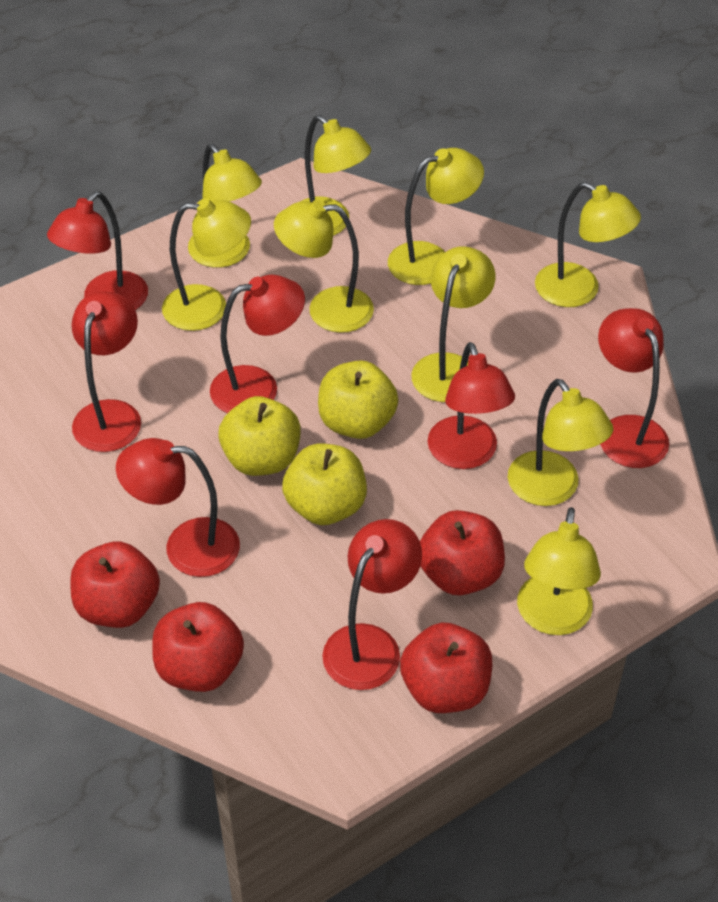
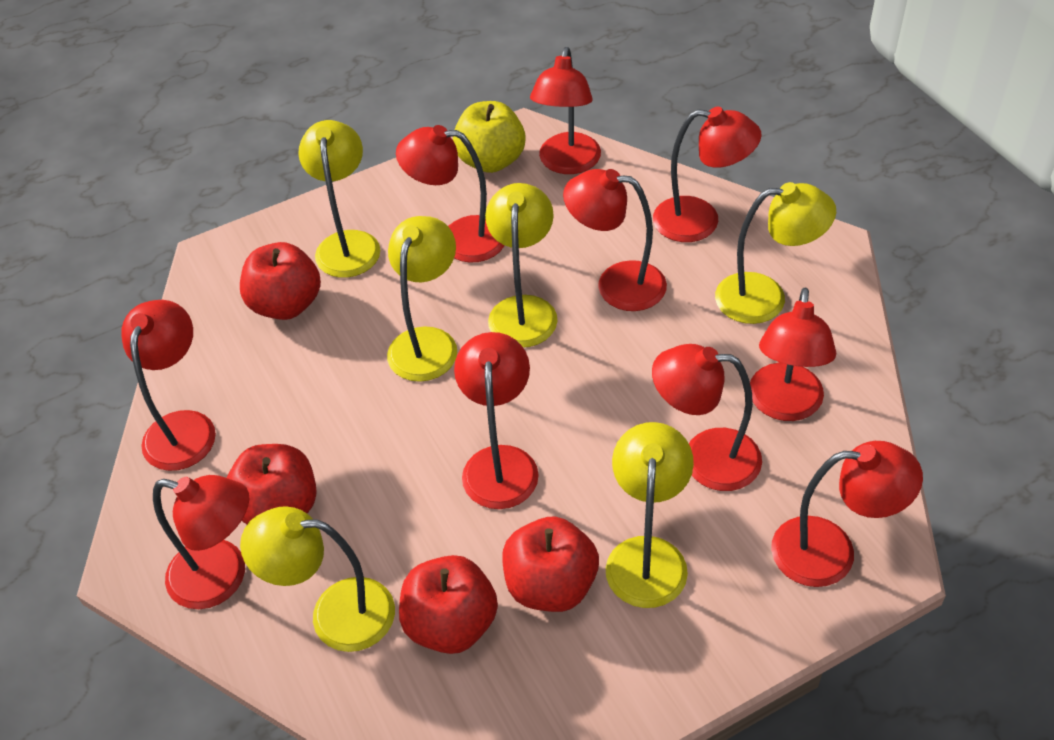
red lamp: 7 -> 10
yellow apple: 3 -> 1
yellow lamp: 9 -> 6

